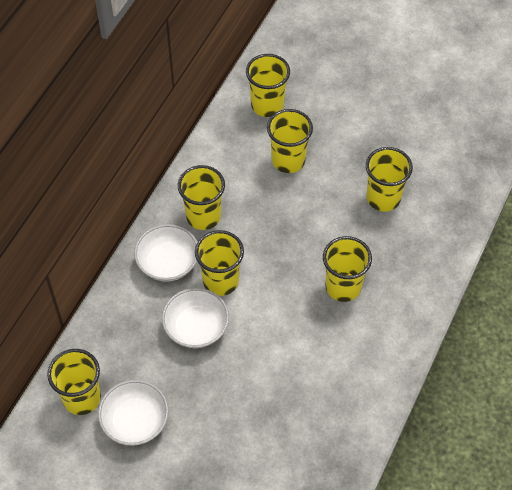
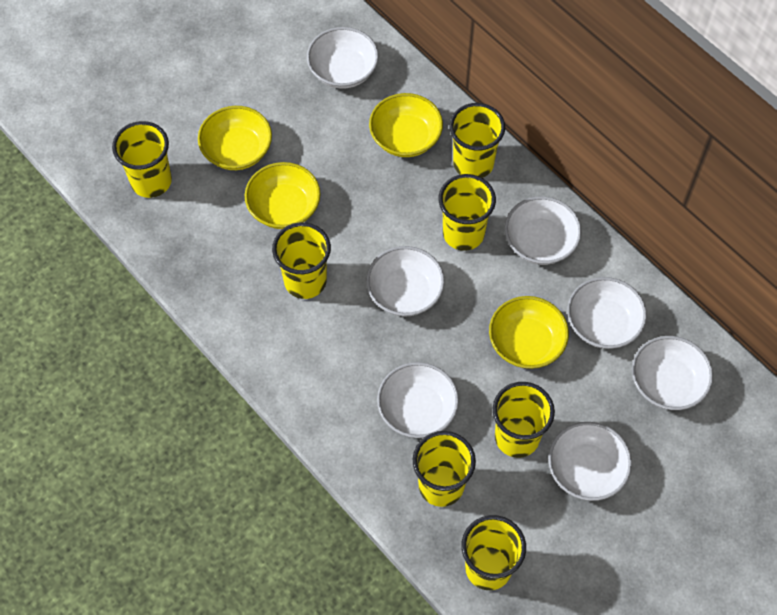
white bowl: 3 -> 7
yellow bowl: 0 -> 4

